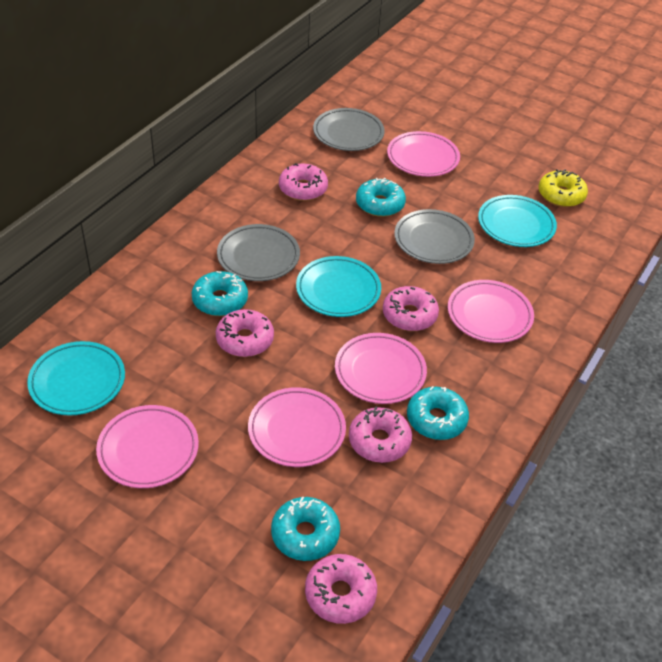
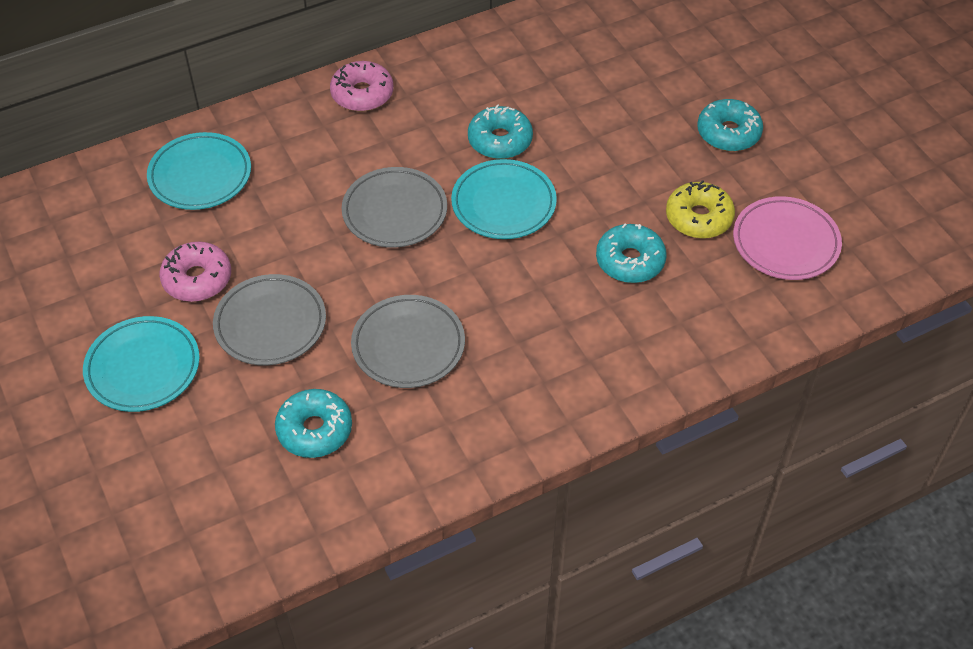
pink donut: 5 -> 2
pink plate: 5 -> 1

